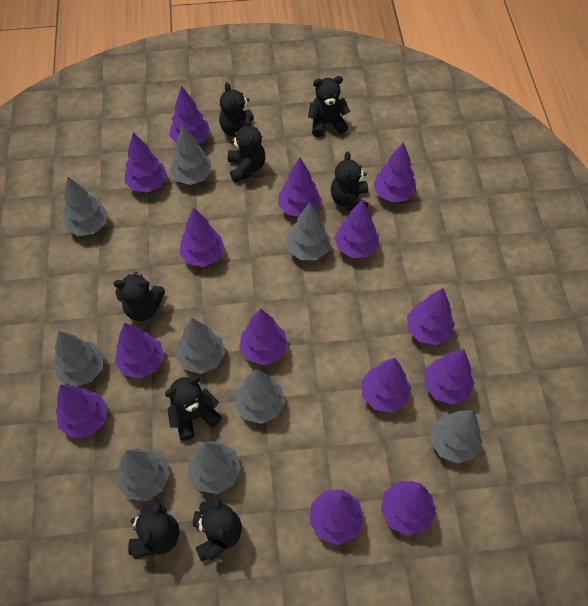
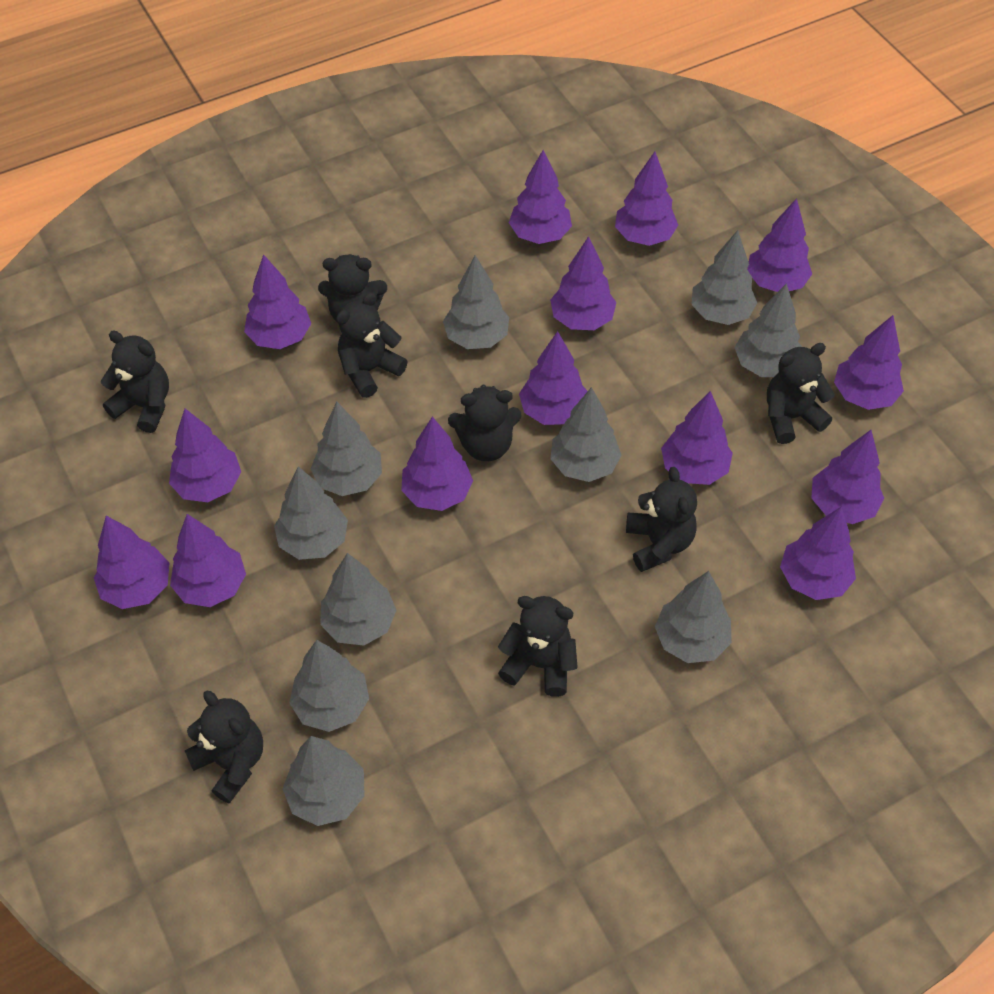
grey tree: 9 -> 10

